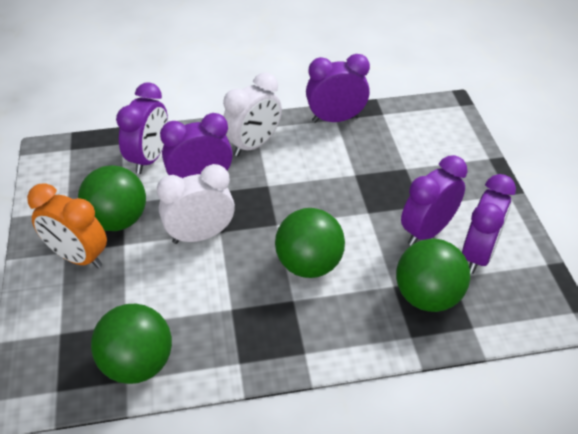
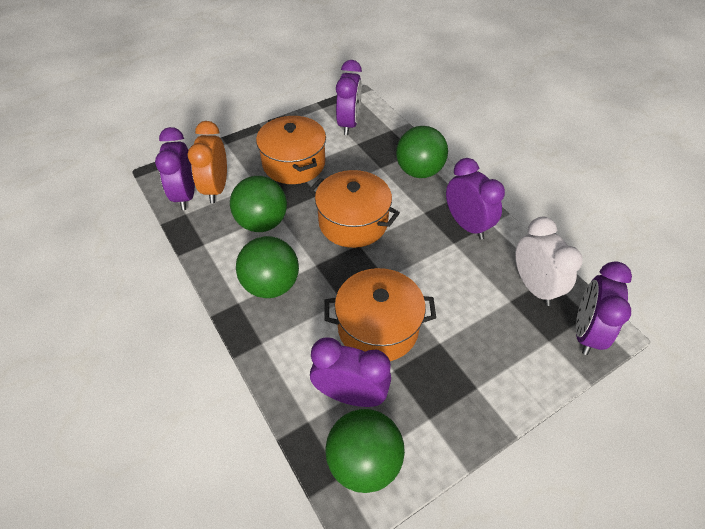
orange pot: 0 -> 3
white clock: 2 -> 1

